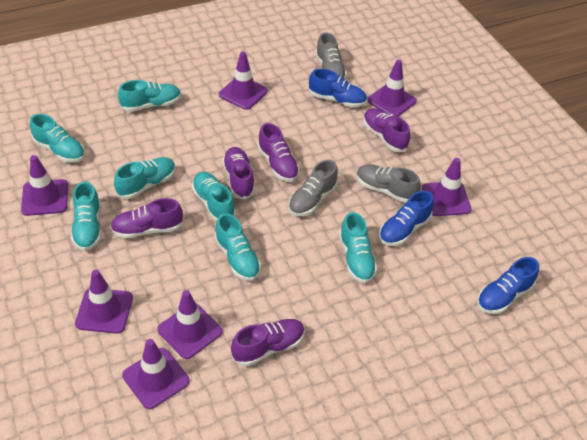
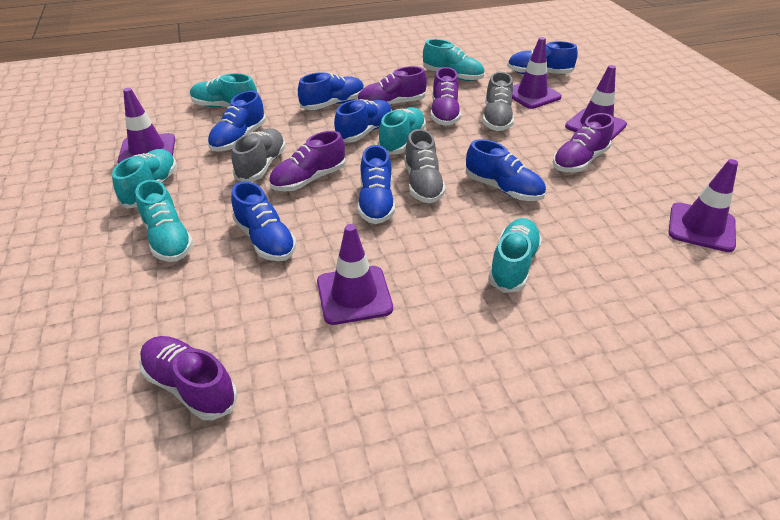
blue shoe: 3 -> 7
purple traffic cone: 7 -> 5
turquoise shoe: 7 -> 6

